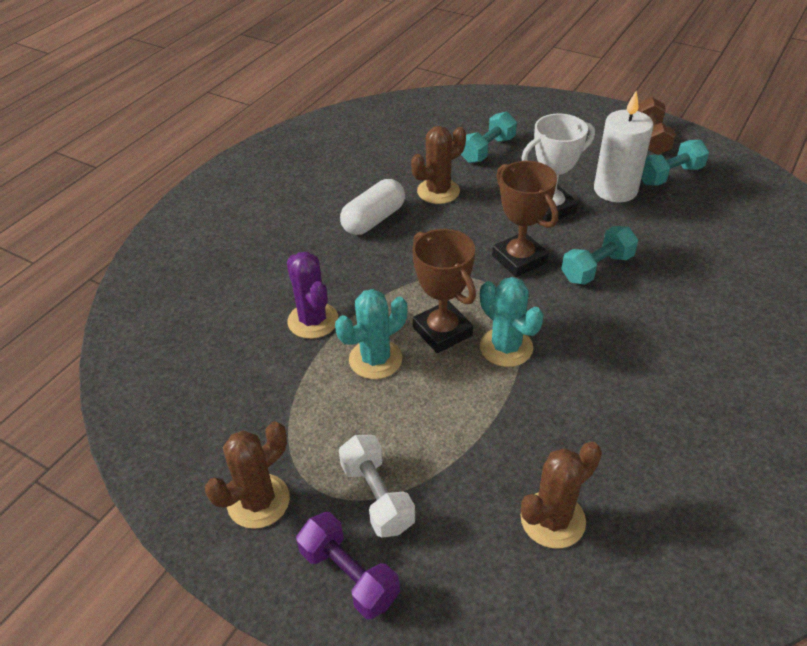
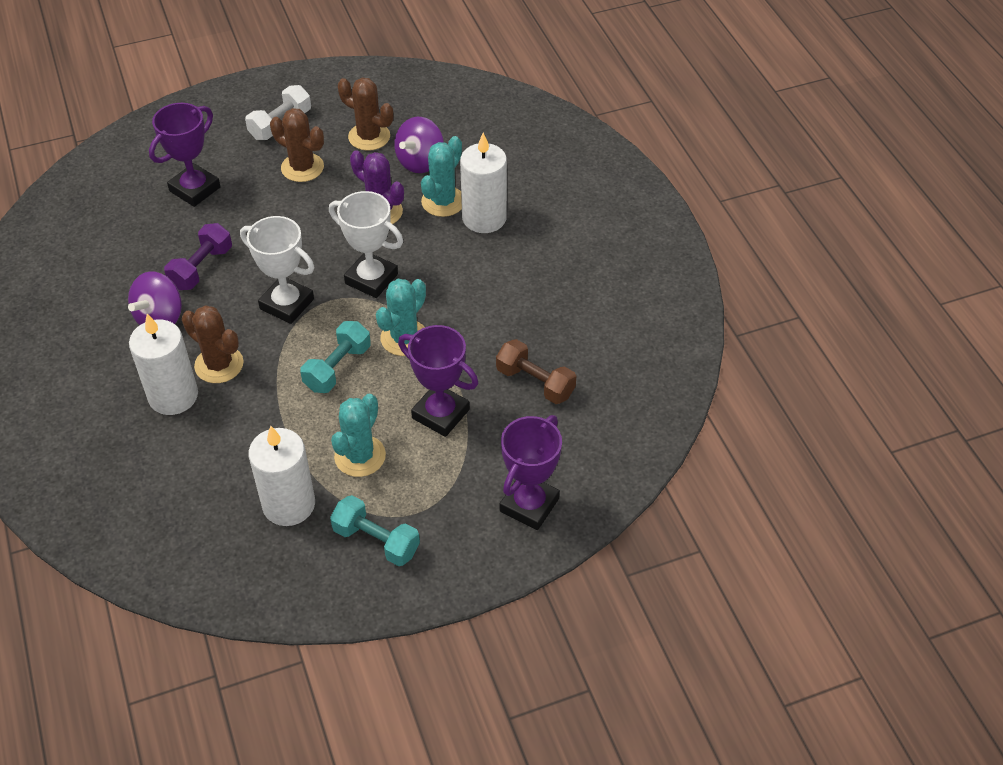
brown trophy: 2 -> 0
purple spinning top: 0 -> 2
purple trophy: 0 -> 3
turquoise cactus: 2 -> 3
turquoise dumbbell: 3 -> 2
white candle: 1 -> 3
white capsule: 1 -> 0
white trophy: 1 -> 2

